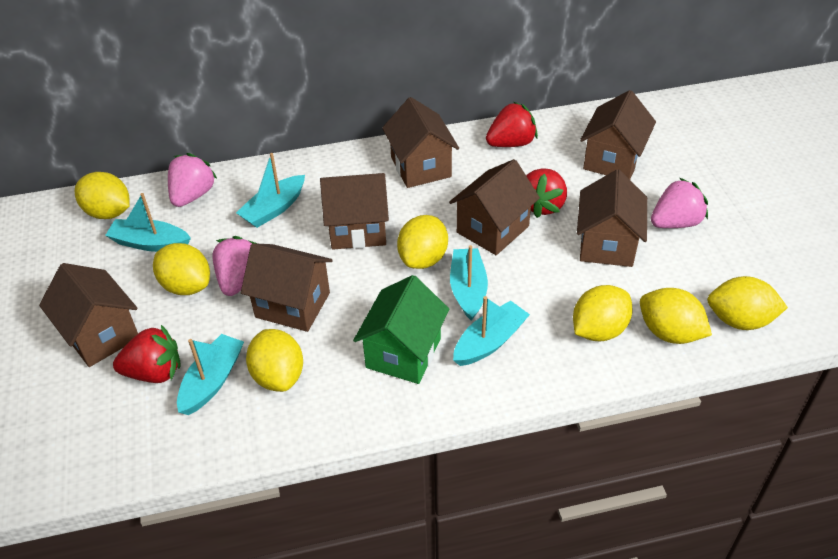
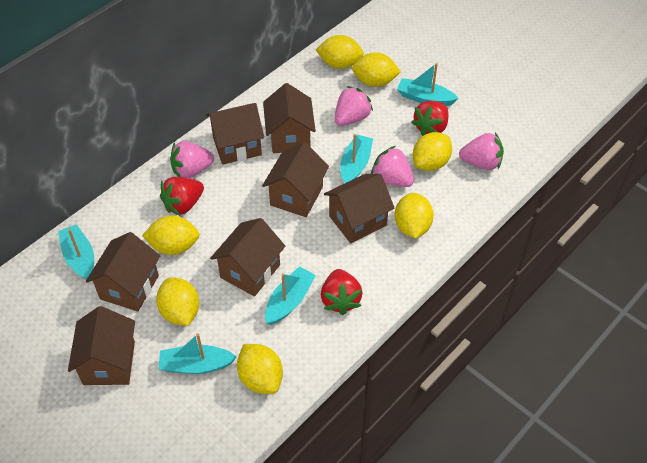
green house: 1 -> 0
pink strawberry: 3 -> 4

